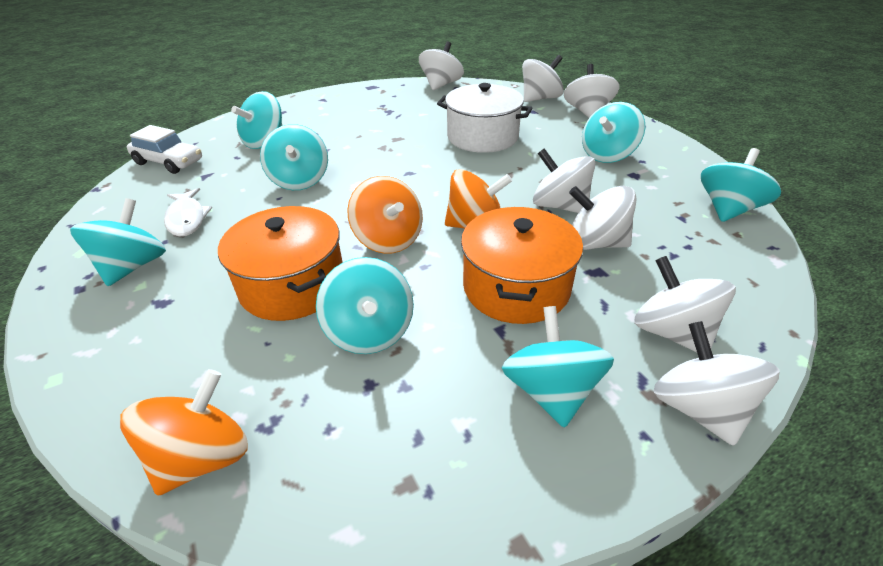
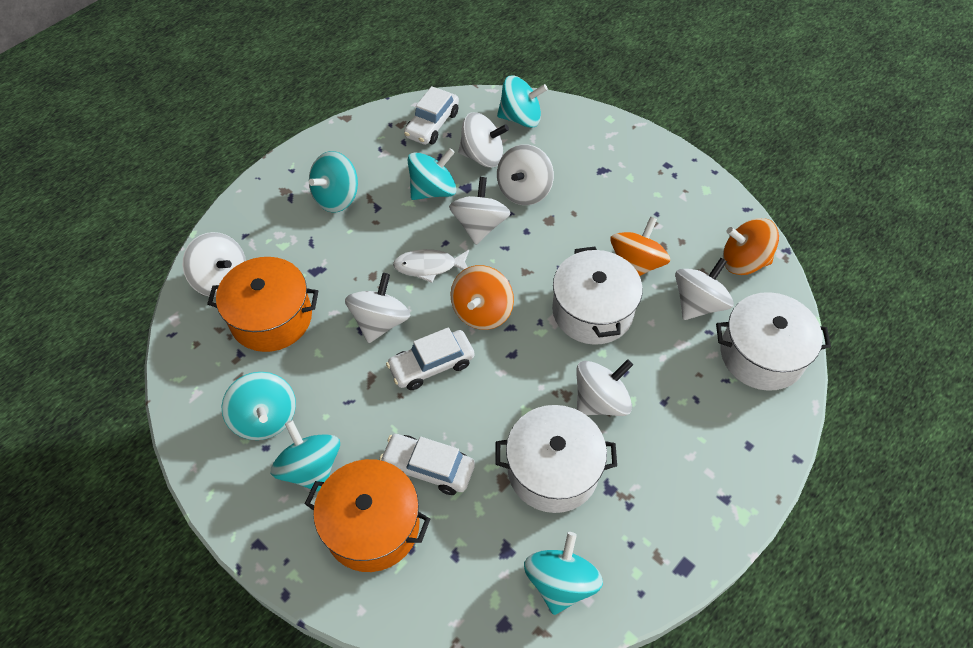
turquoise spinning top: 7 -> 6
white car: 1 -> 3
white pot: 1 -> 3

